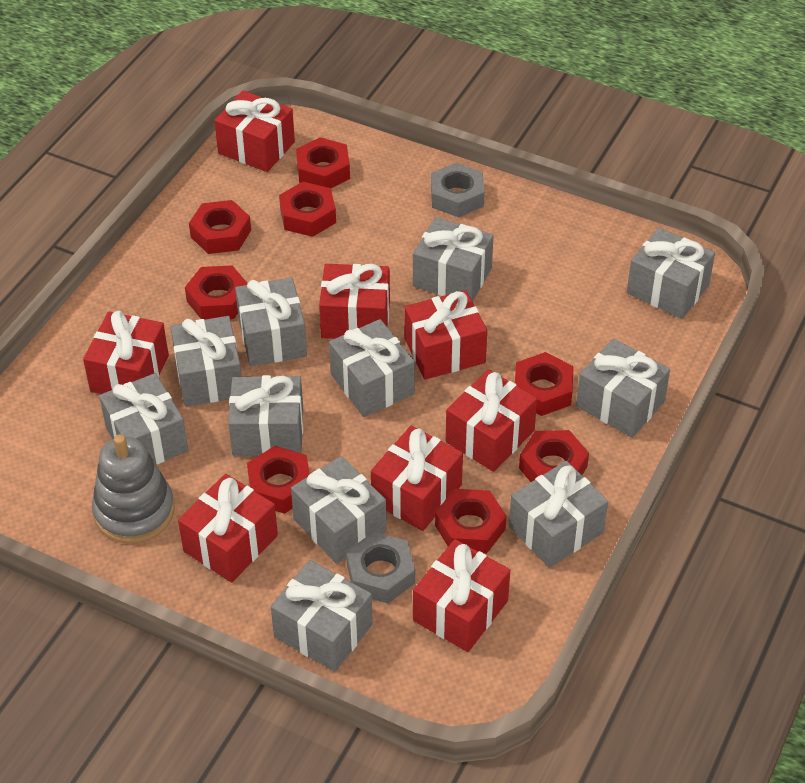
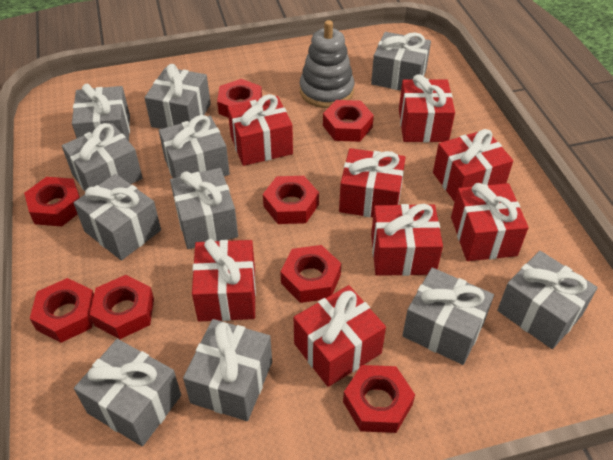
grey nut: 2 -> 0

